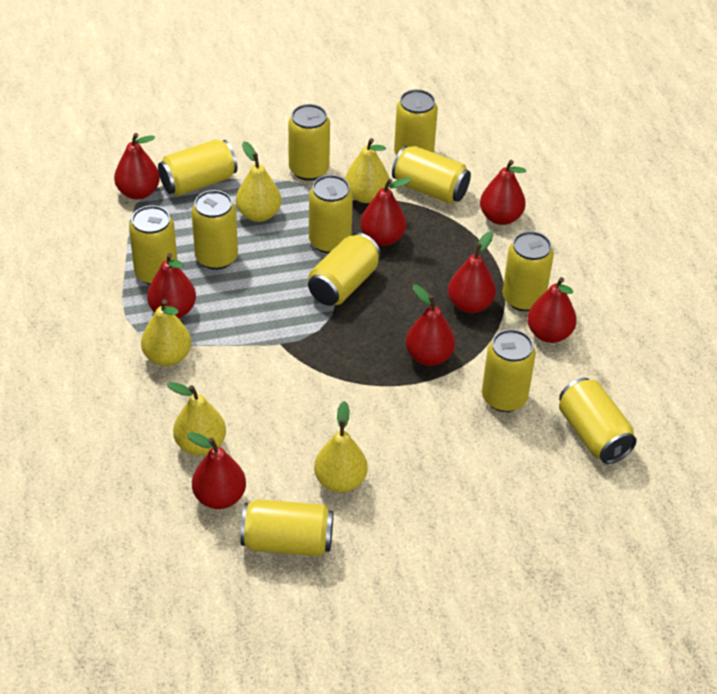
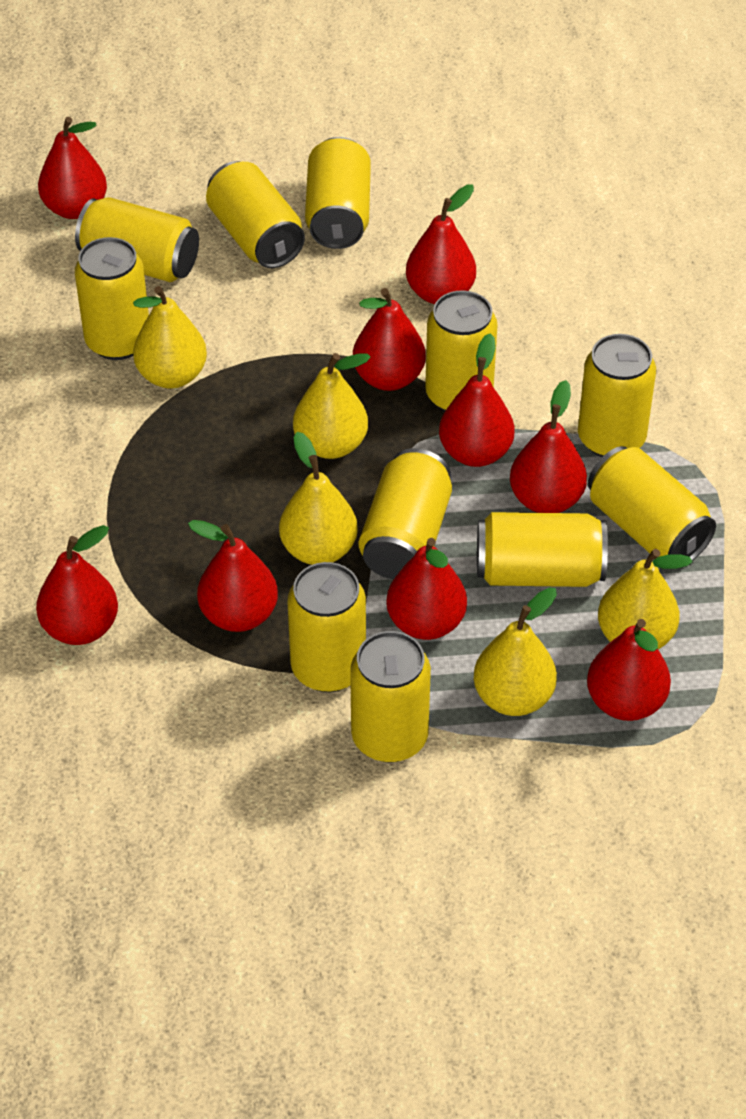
red pear: 8 -> 9
yellow can: 12 -> 11

